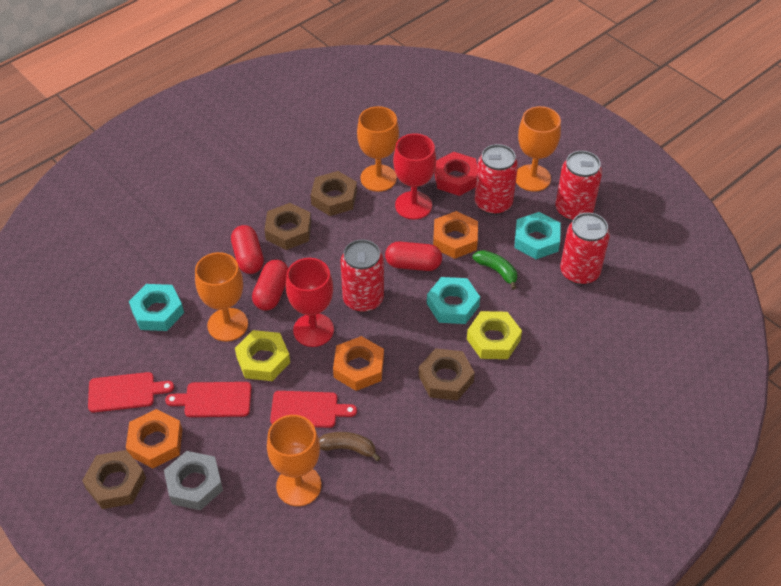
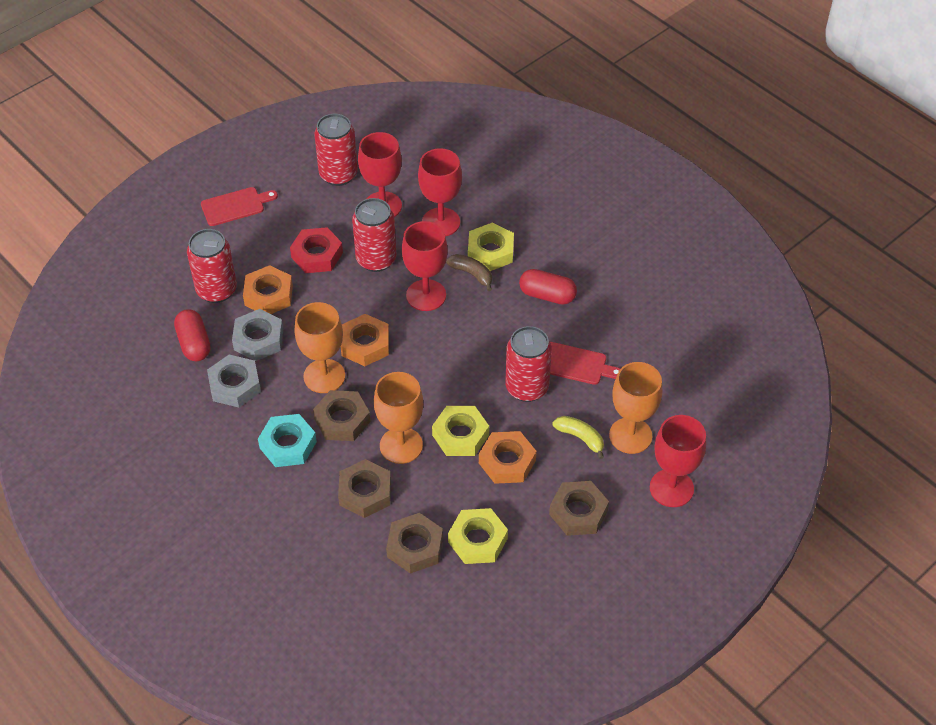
green banana: 1 -> 0
grey nut: 1 -> 2
orange goblet: 4 -> 3
red capsule: 3 -> 2
red cutting board: 3 -> 2
red goblet: 2 -> 4
turquoise nut: 3 -> 1
yellow banana: 0 -> 1
yellow nut: 2 -> 3

